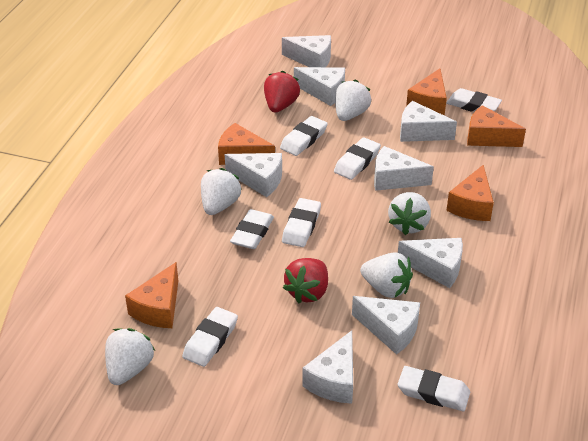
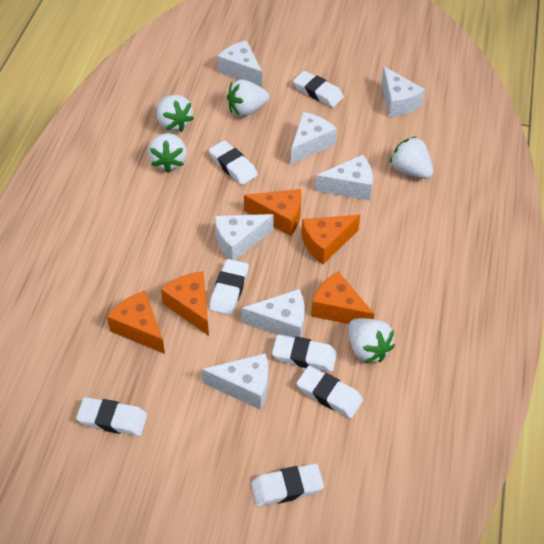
red strawberry: 2 -> 0
white cheese: 8 -> 7

